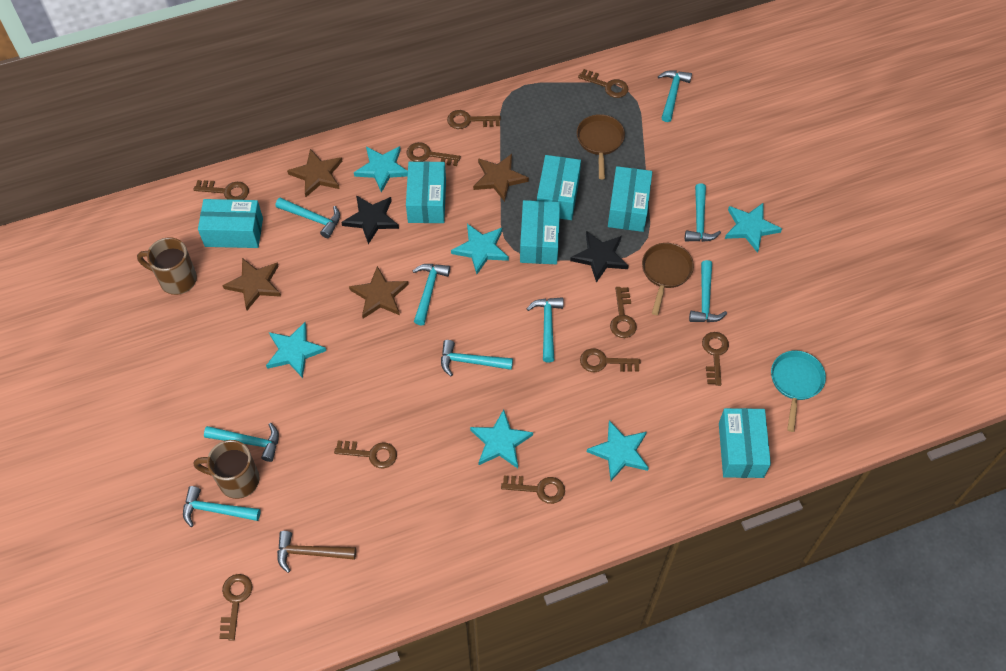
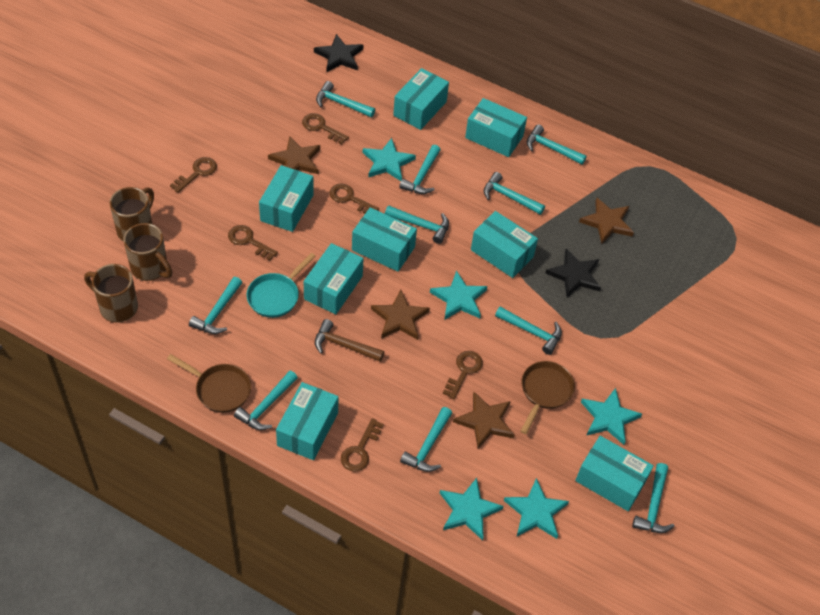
brown key: 10 -> 6
brown mug: 2 -> 3
turquoise box: 6 -> 8
turquoise hammer: 9 -> 10
turquoise star: 6 -> 5

